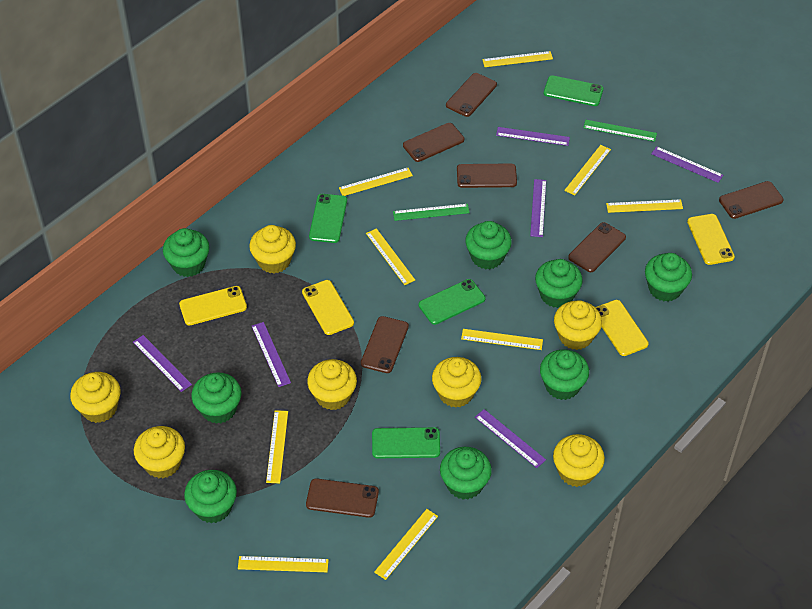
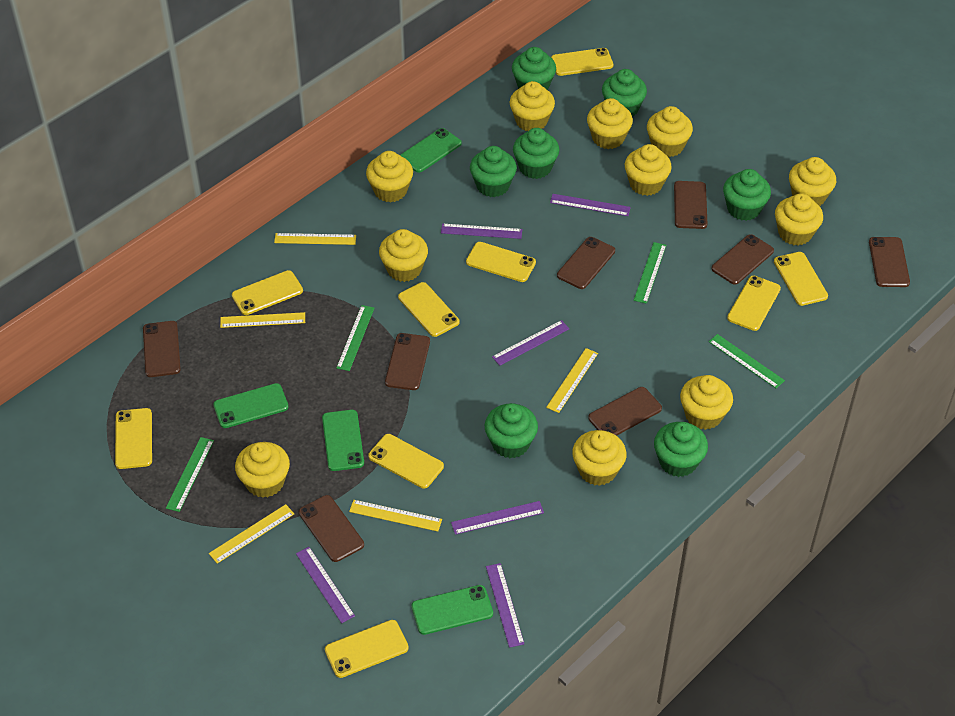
brown phone: 7 -> 8
green cupcake: 8 -> 7
green ruler: 2 -> 4
yellow cupcake: 7 -> 11
yellow phone: 4 -> 9
yellow ruler: 9 -> 5

